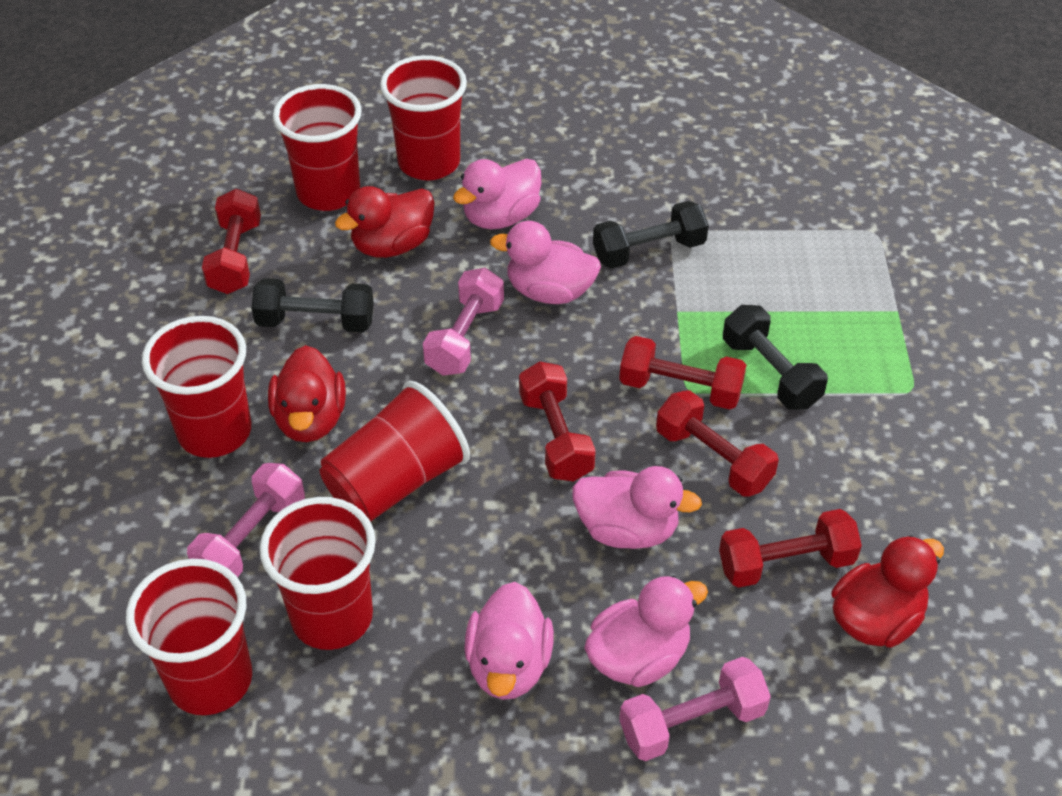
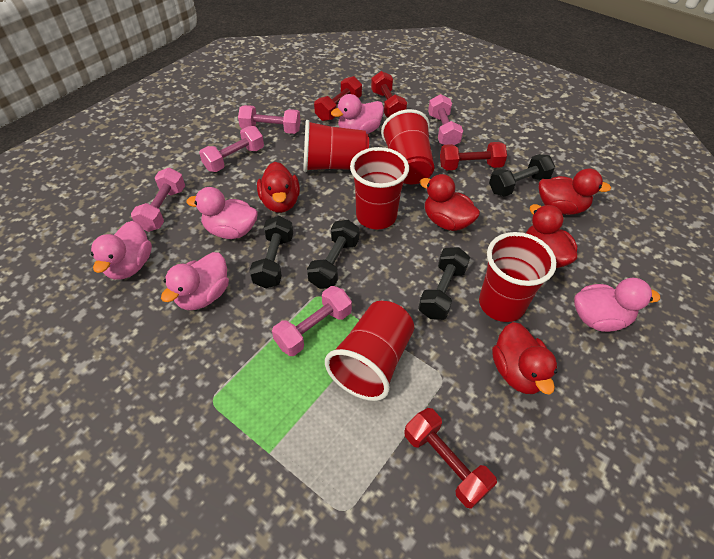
black dumbbell: 3 -> 4
pink dumbbell: 3 -> 5
red cup: 6 -> 5
red duck: 3 -> 5
red dumbbell: 5 -> 4

